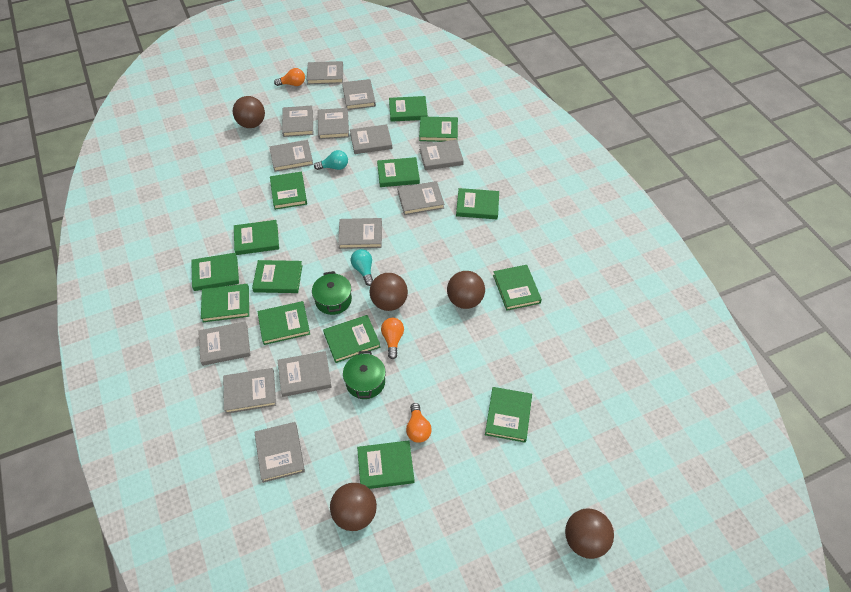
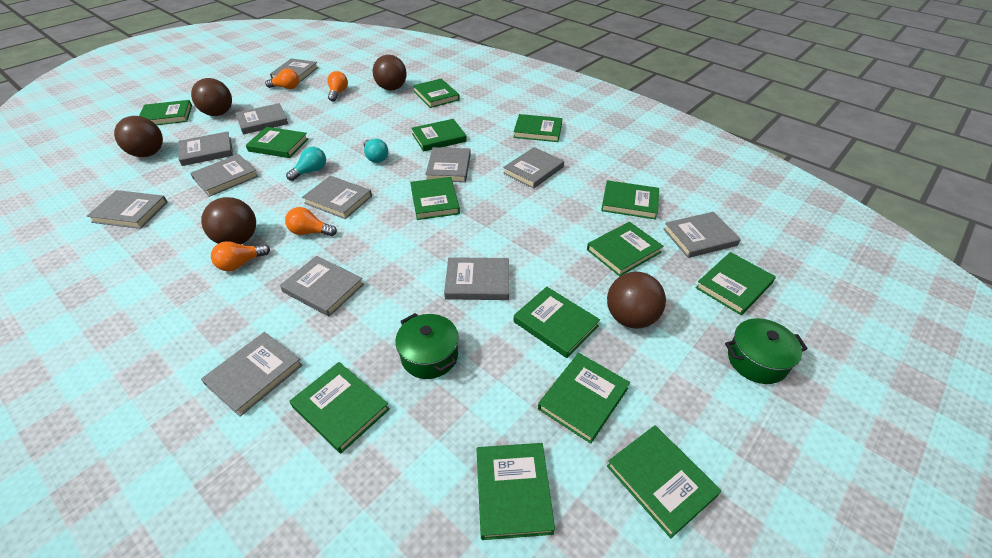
grey book: 13 -> 12
orange light bulb: 3 -> 4

